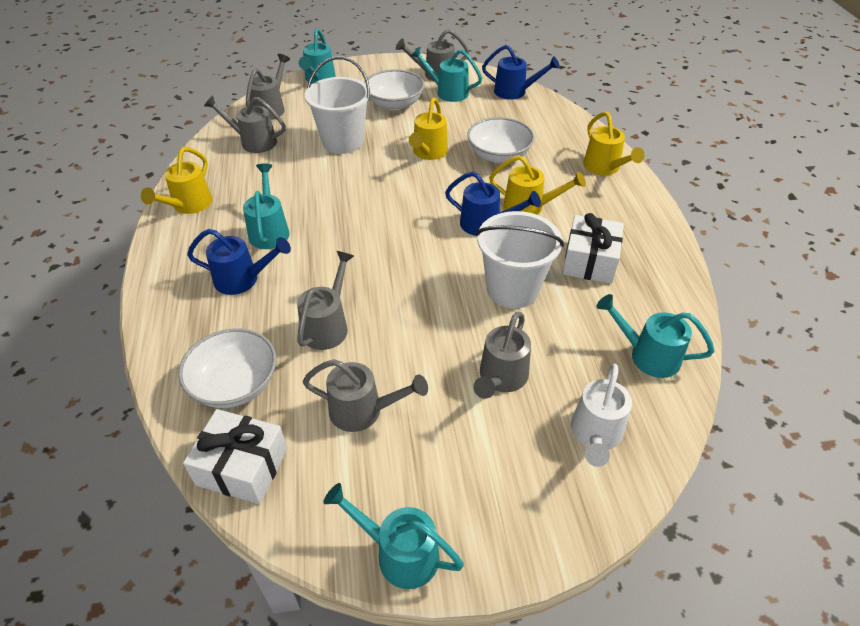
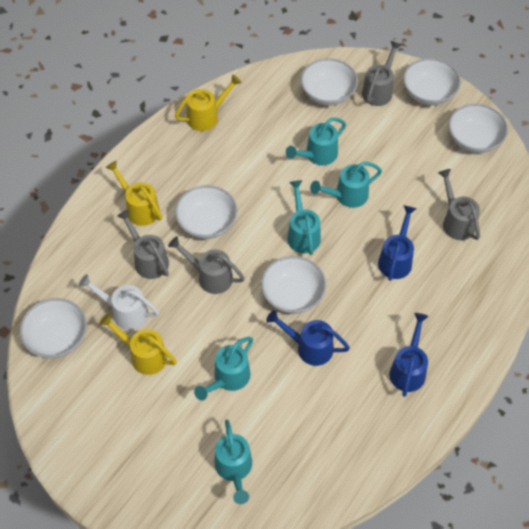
grey watering can: 6 -> 4
white bowl: 3 -> 6
white bucket: 2 -> 0
white gift: 2 -> 0
yellow watering can: 4 -> 3

